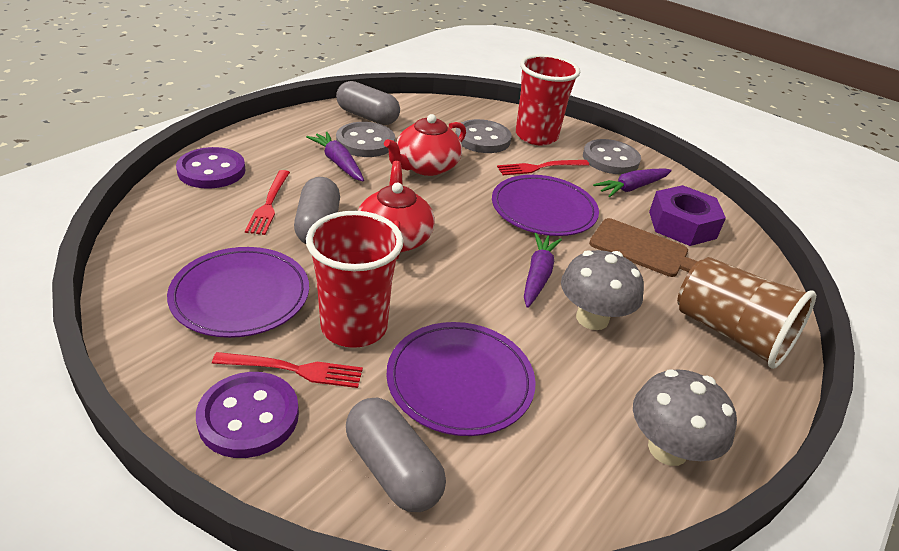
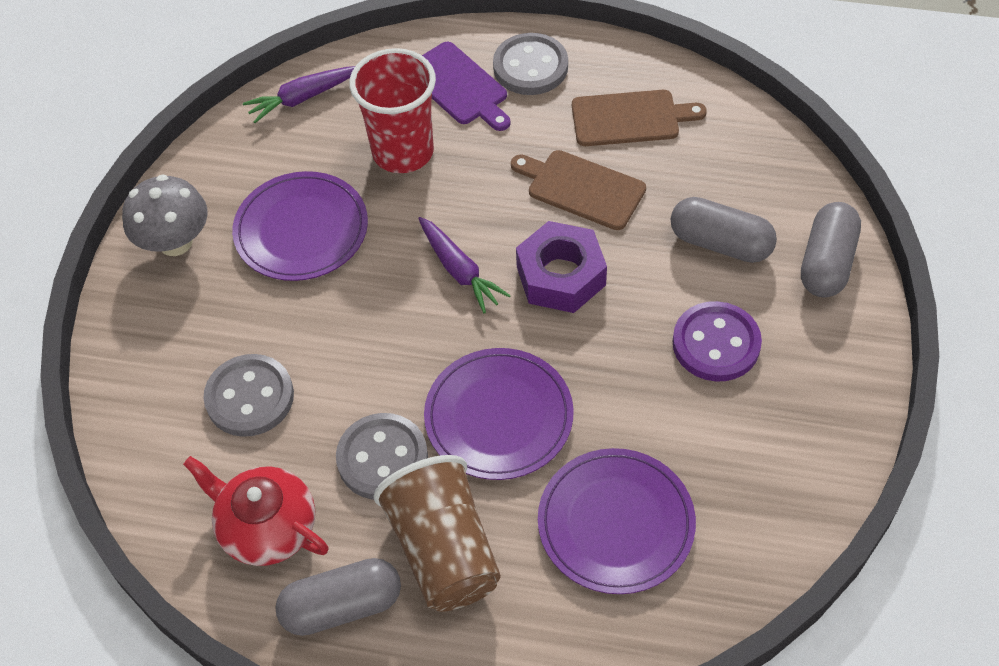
brown cutting board: 1 -> 2
grey mushroom: 2 -> 1
purple button: 2 -> 1
purple carrot: 3 -> 2
purple cutting board: 0 -> 1
red cup: 2 -> 1
red fork: 3 -> 0
red teapot: 2 -> 1

